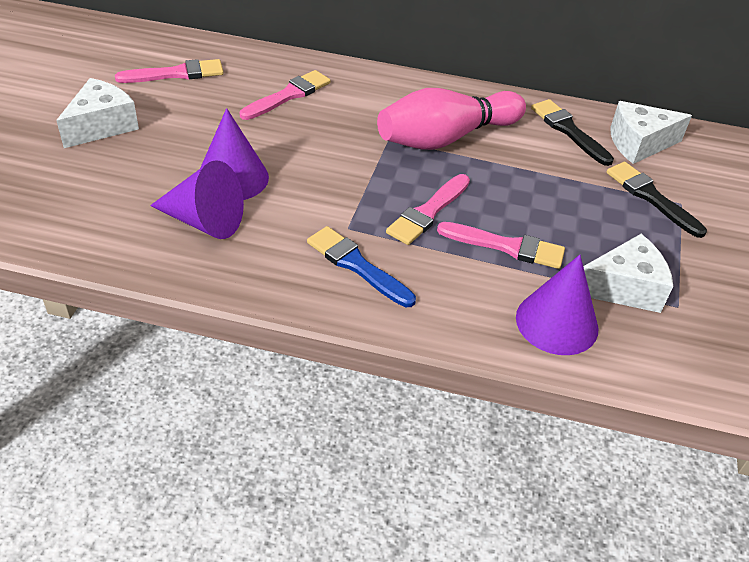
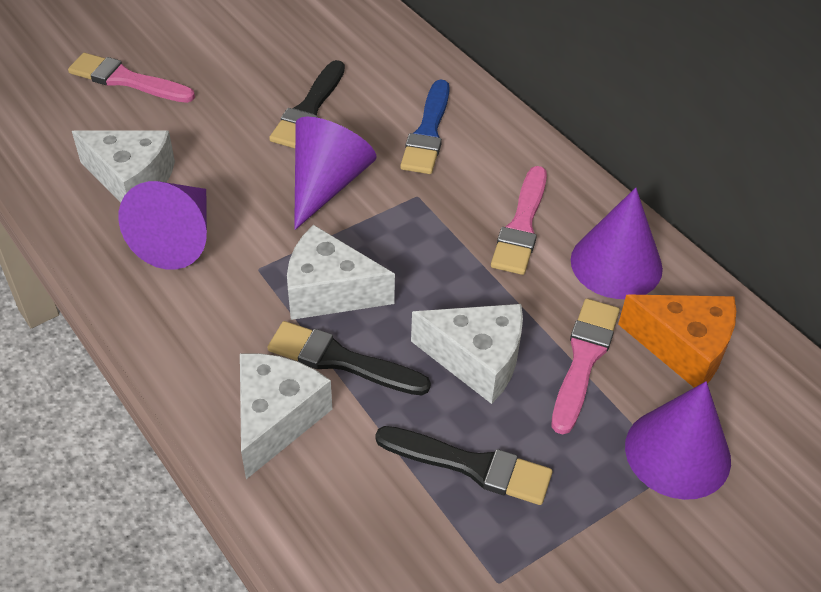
black brush: 2 -> 3
orange cheese: 0 -> 1
pink bowling pin: 1 -> 0
pink brush: 4 -> 3
purple cone: 3 -> 4
white cheese: 3 -> 4

